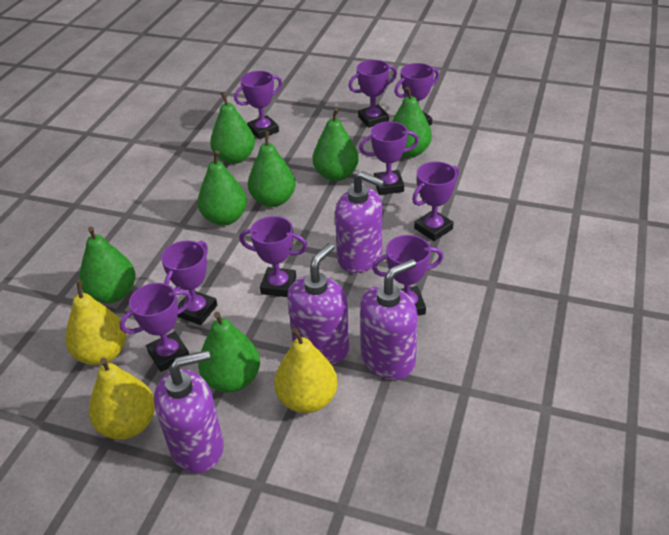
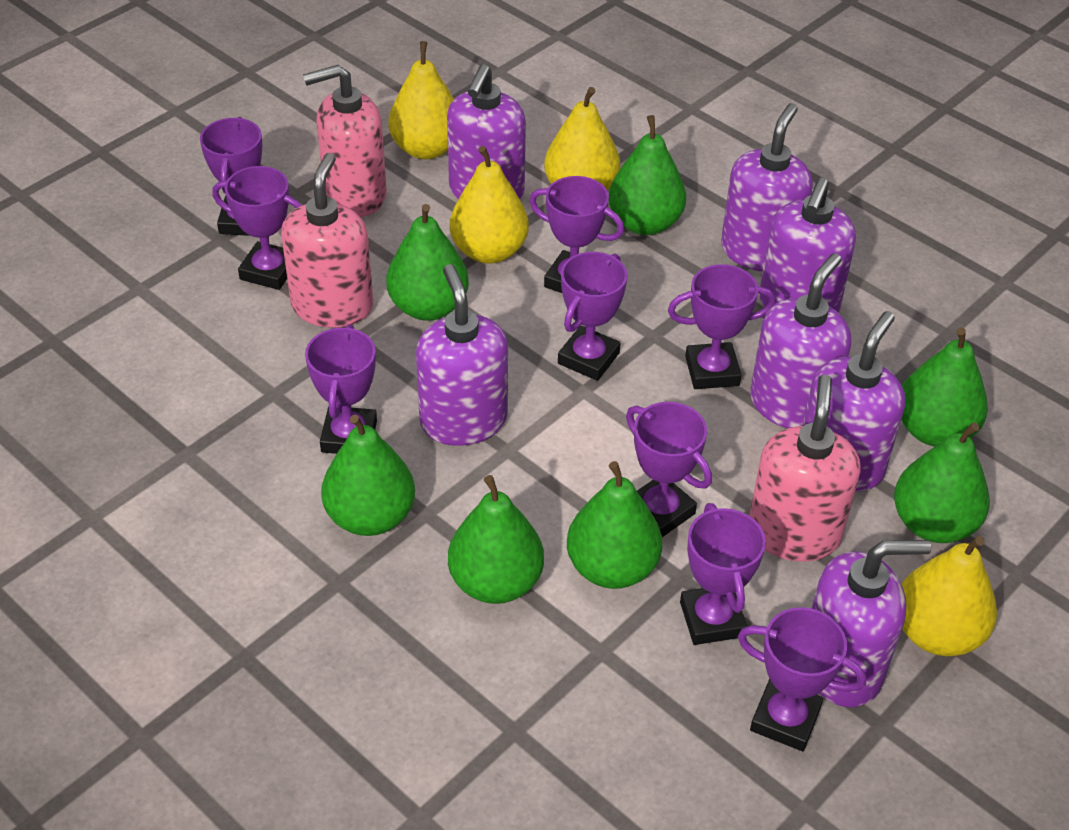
pink soap dispenser: 0 -> 3
purple soap dispenser: 4 -> 7
yellow pear: 3 -> 4

